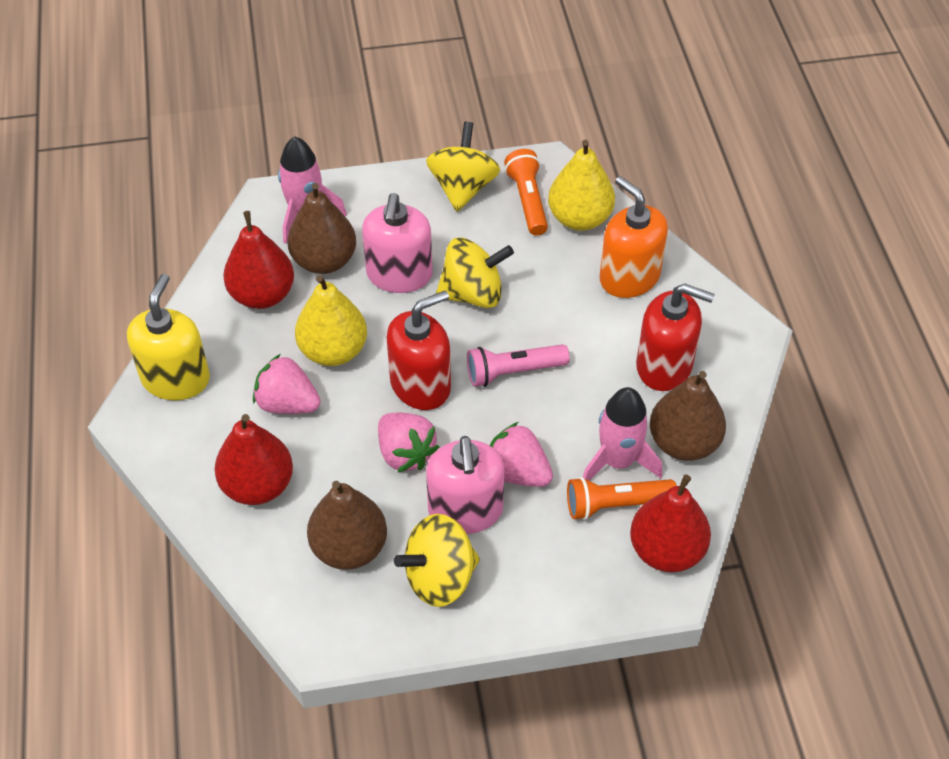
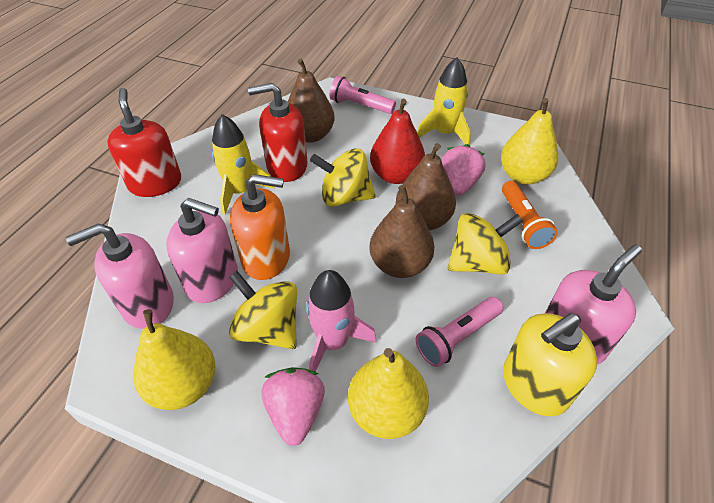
orange flashlight: 2 -> 1
pink flashlight: 1 -> 2
pink rocket: 2 -> 1
pink soap dispenser: 2 -> 3
pink strawberry: 3 -> 2
red pear: 3 -> 1
yellow pear: 2 -> 3
yellow rocket: 0 -> 2

